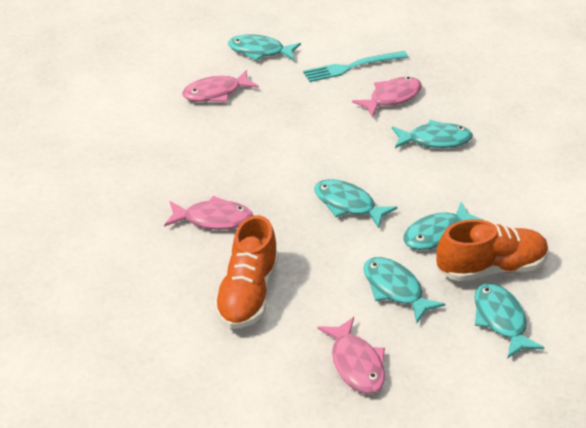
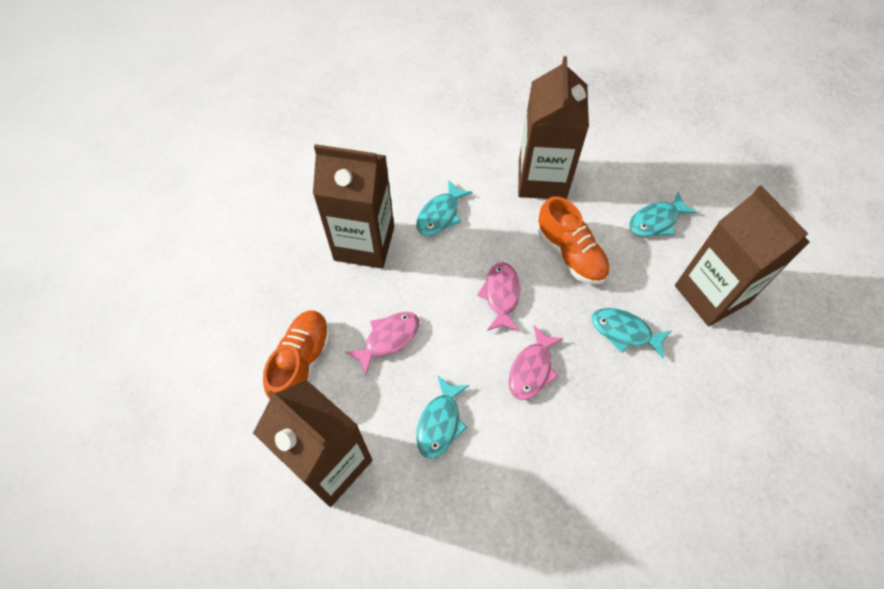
brown carton: 0 -> 4
pink fish: 4 -> 3
turquoise fish: 6 -> 4
turquoise fork: 1 -> 0

